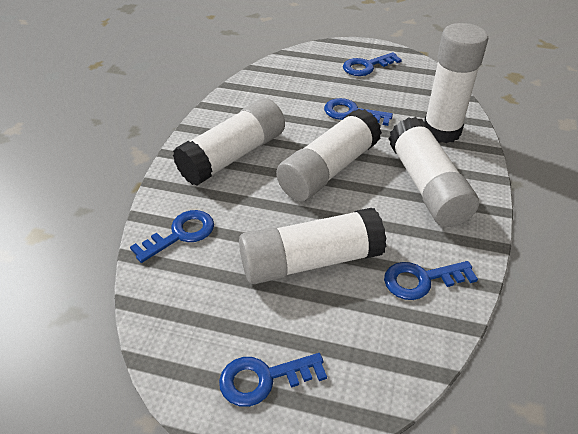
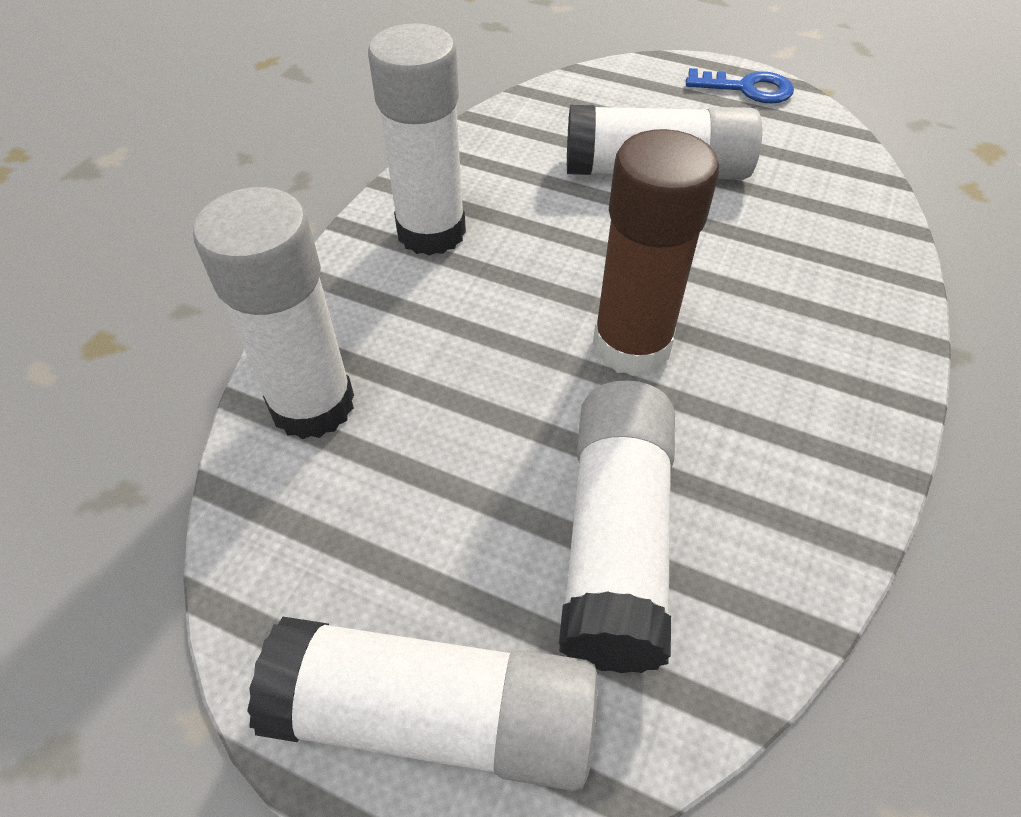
blue key: 5 -> 1
brown glue stick: 0 -> 1

